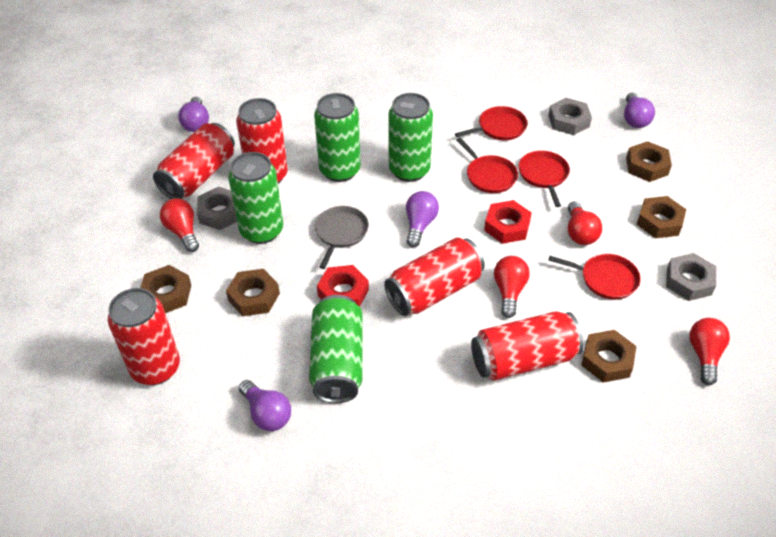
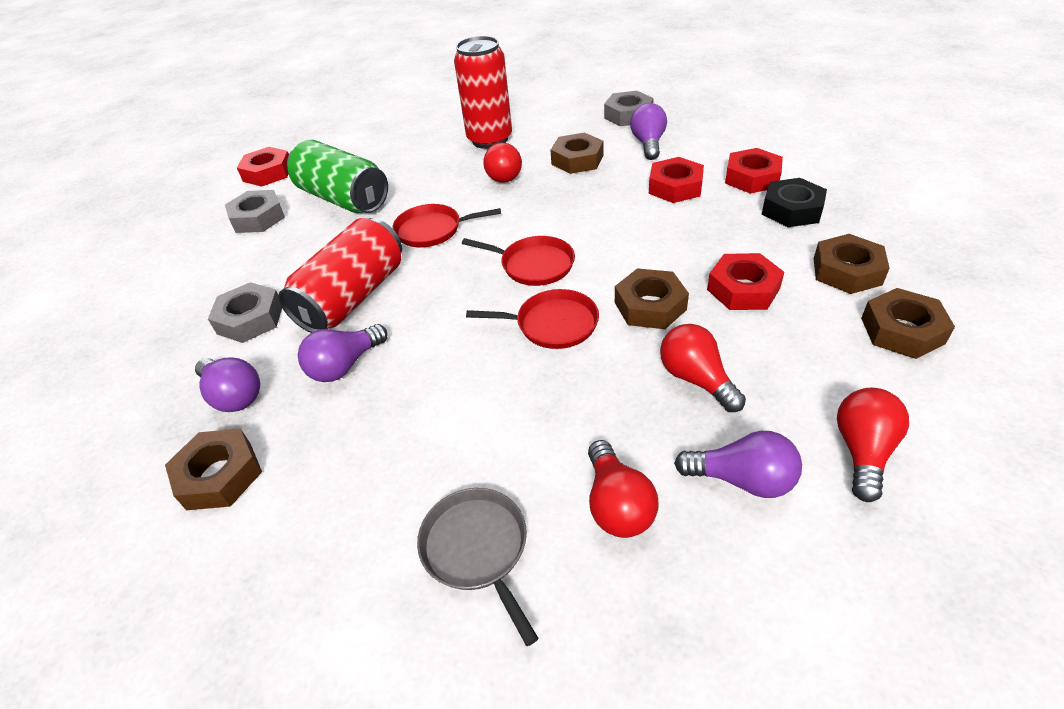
black nut: 0 -> 1
green can: 4 -> 1
red can: 5 -> 2
red nut: 2 -> 4
red pan: 4 -> 3

